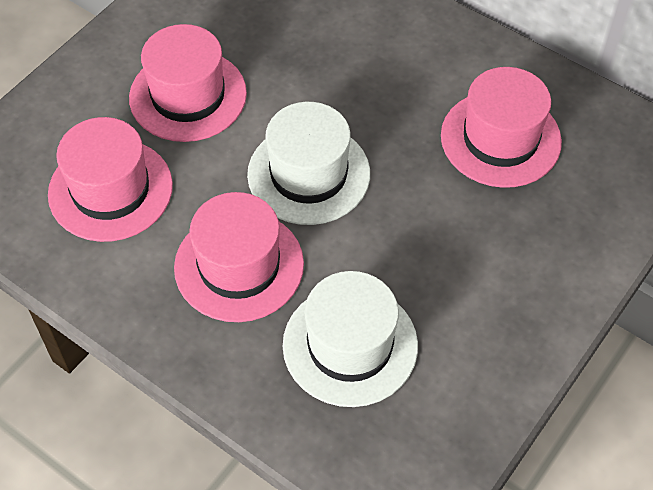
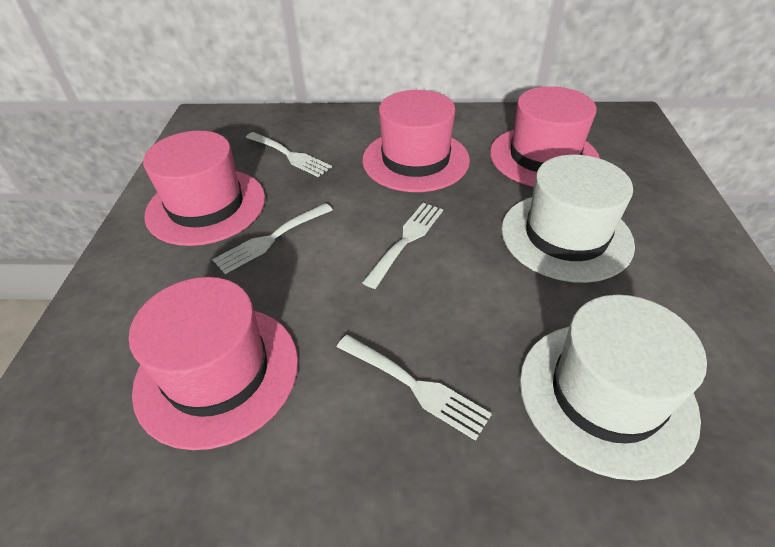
white fork: 0 -> 4

